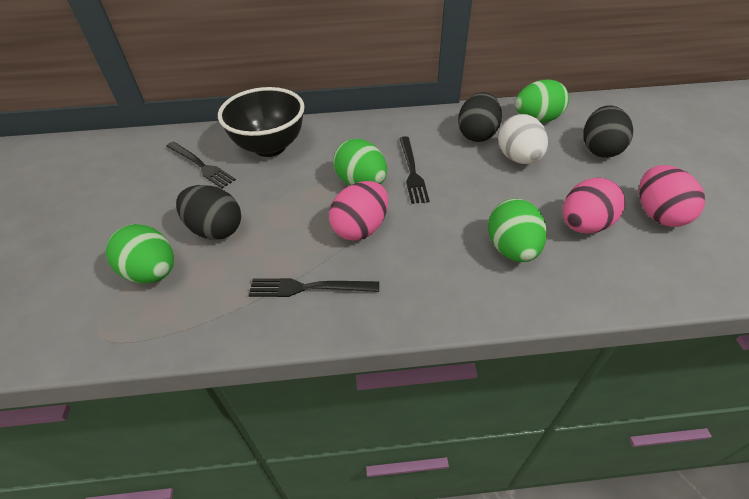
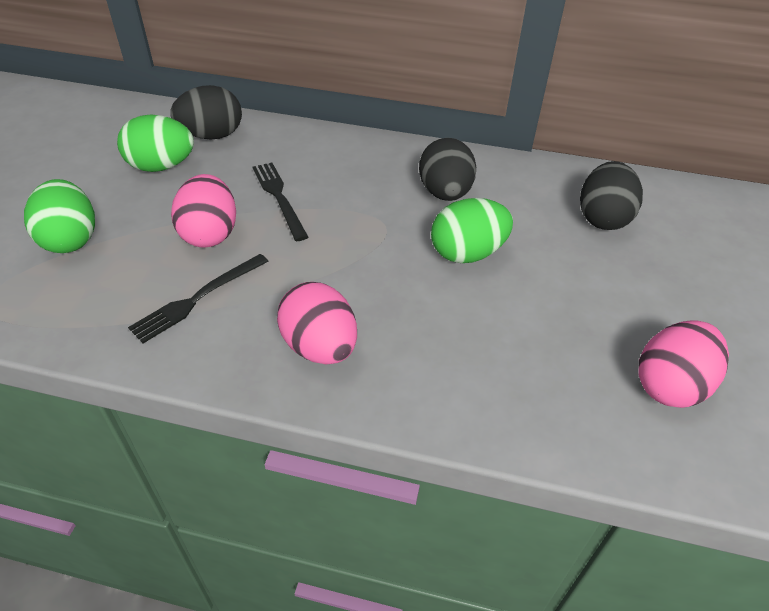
black bowl: 1 -> 0
black fork: 3 -> 2
green egg: 4 -> 3
white egg: 1 -> 0

